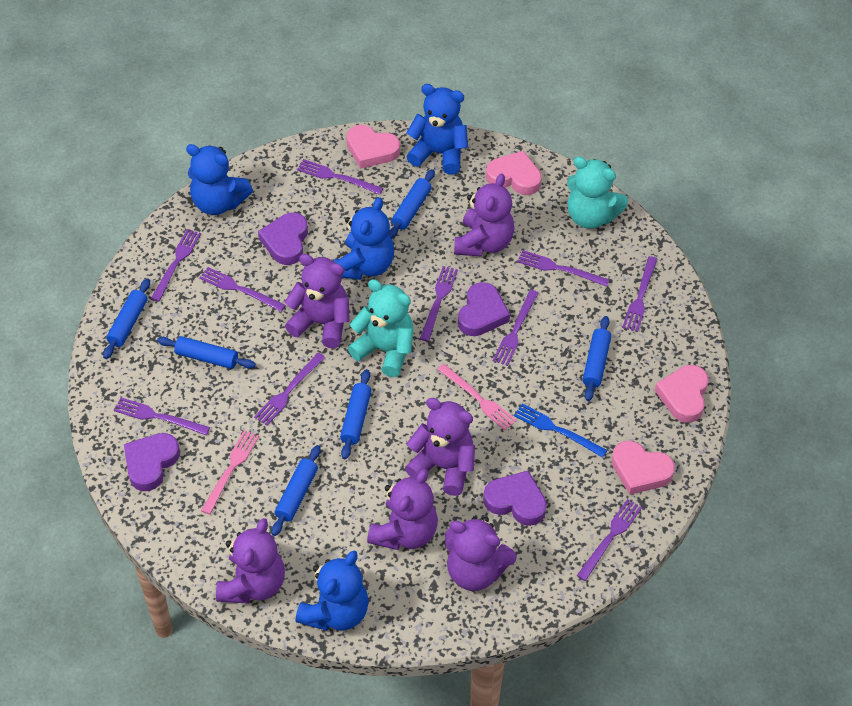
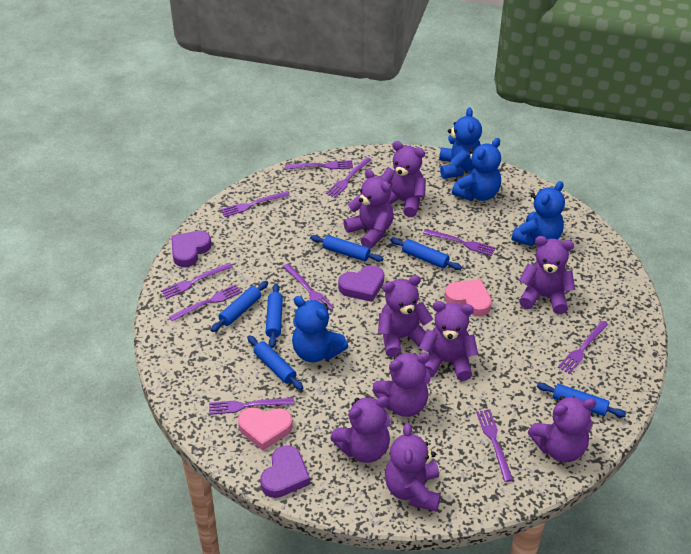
blue fork: 1 -> 0
pink fork: 2 -> 0
pink heart: 4 -> 2
purple heart: 4 -> 3
purple teddy bear: 6 -> 9
turquoise teddy bear: 2 -> 0

